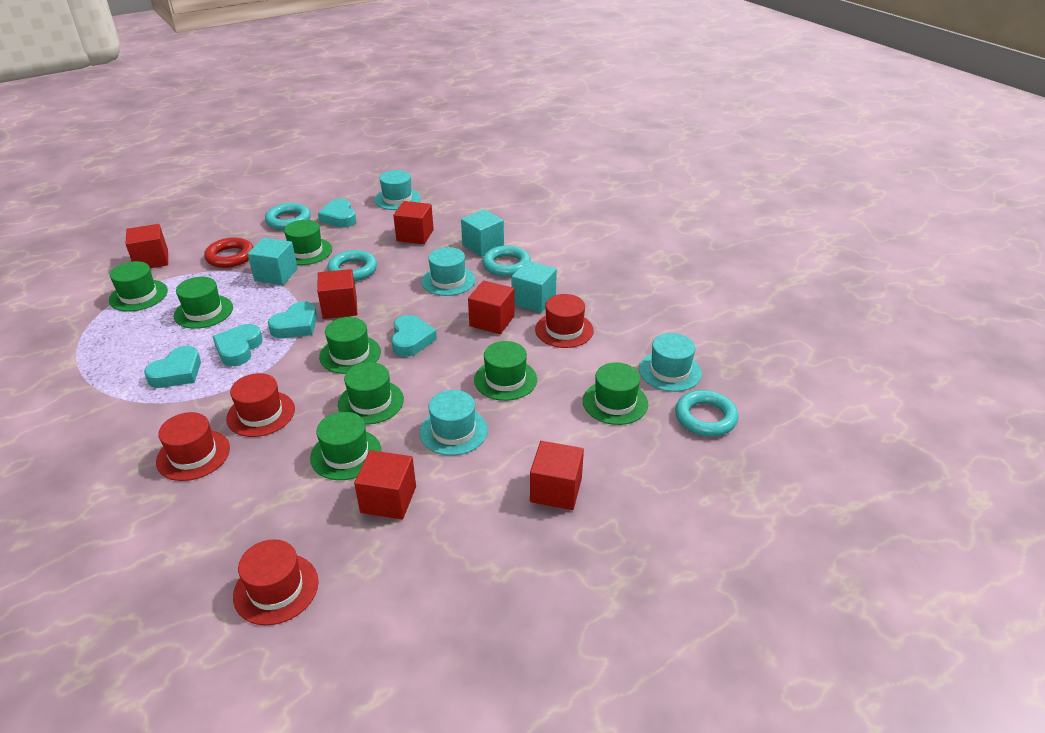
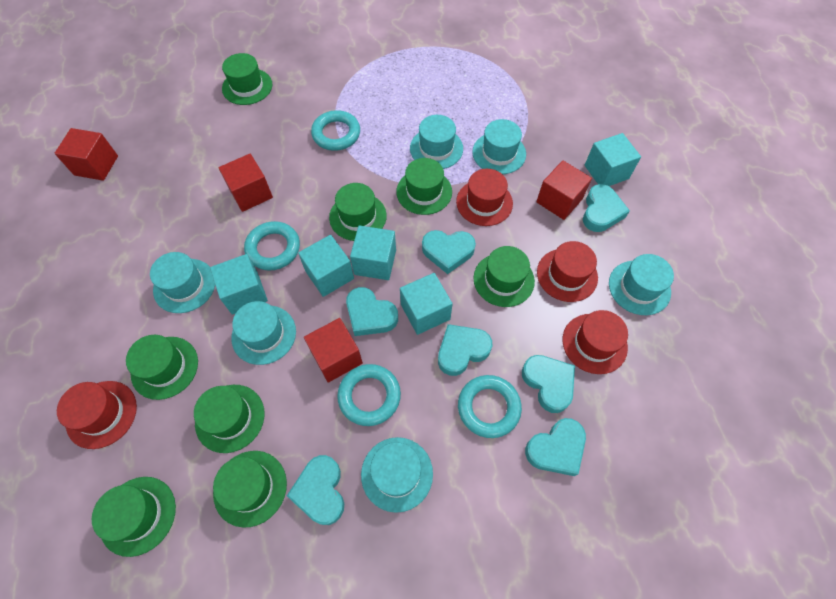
red cube: 6 -> 4
red ring: 1 -> 0
turquoise cube: 3 -> 5
turquoise hat: 4 -> 6
turquoise heart: 5 -> 7

